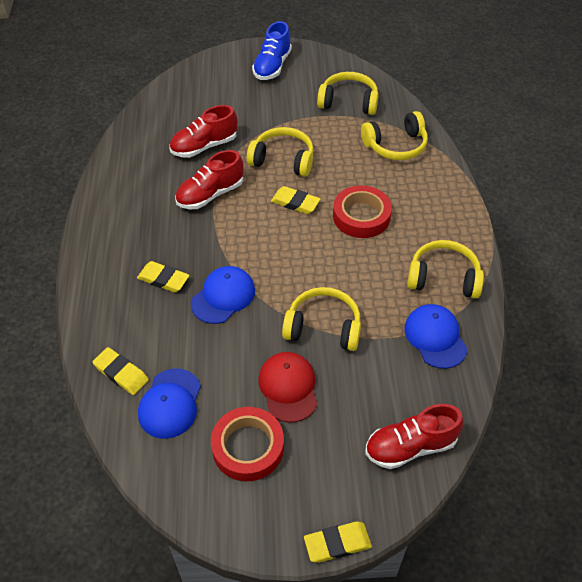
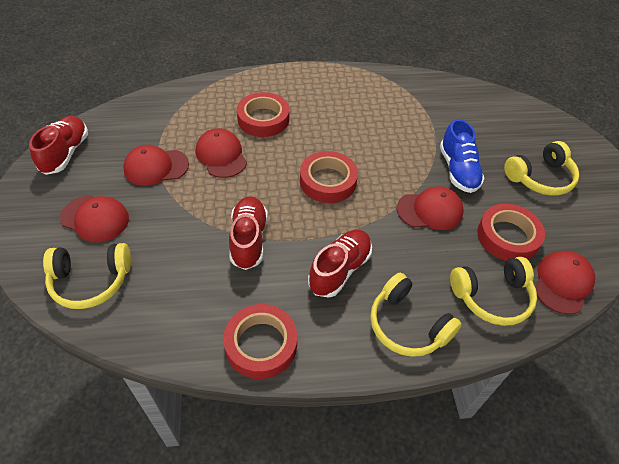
blue cap: 3 -> 0
red cap: 1 -> 5
red tape: 2 -> 4
yellow eraser: 4 -> 0
yellow headphones: 5 -> 4

